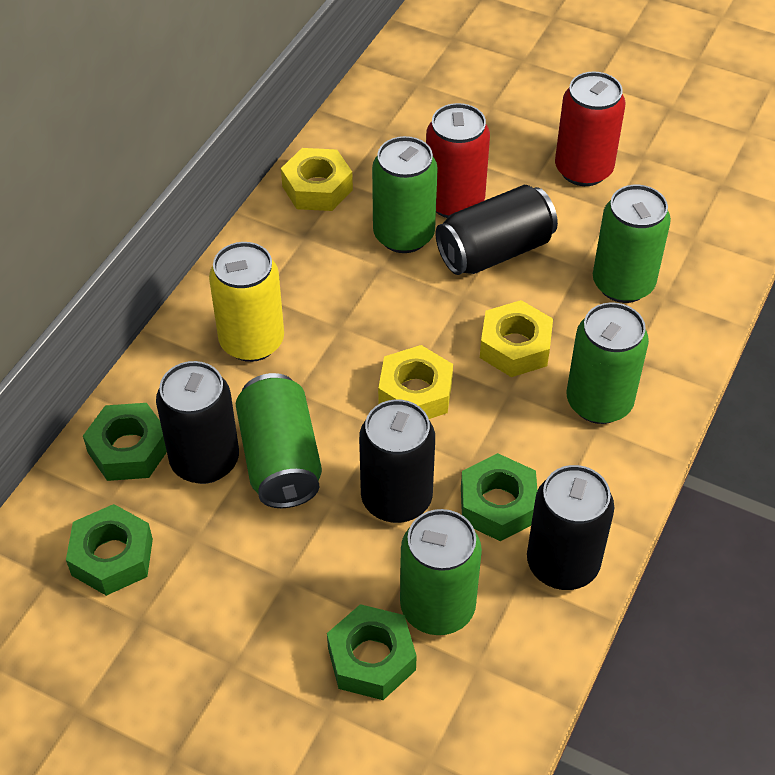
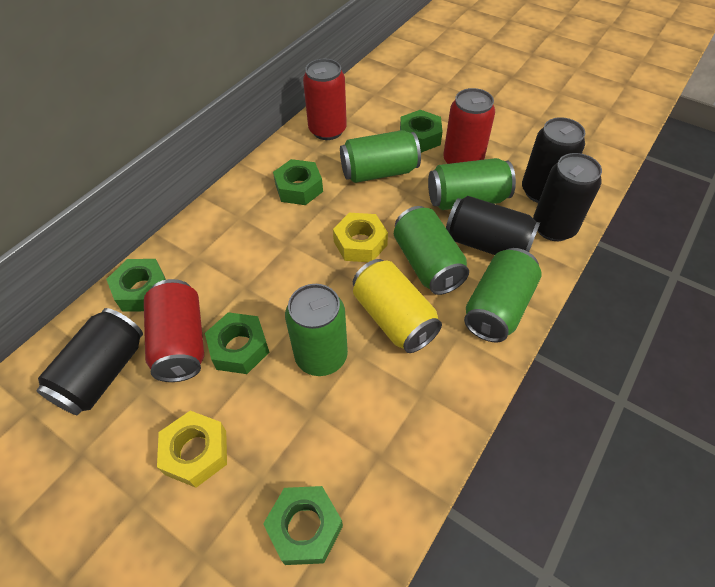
green nut: 4 -> 5
red can: 2 -> 3
yellow nut: 3 -> 2

